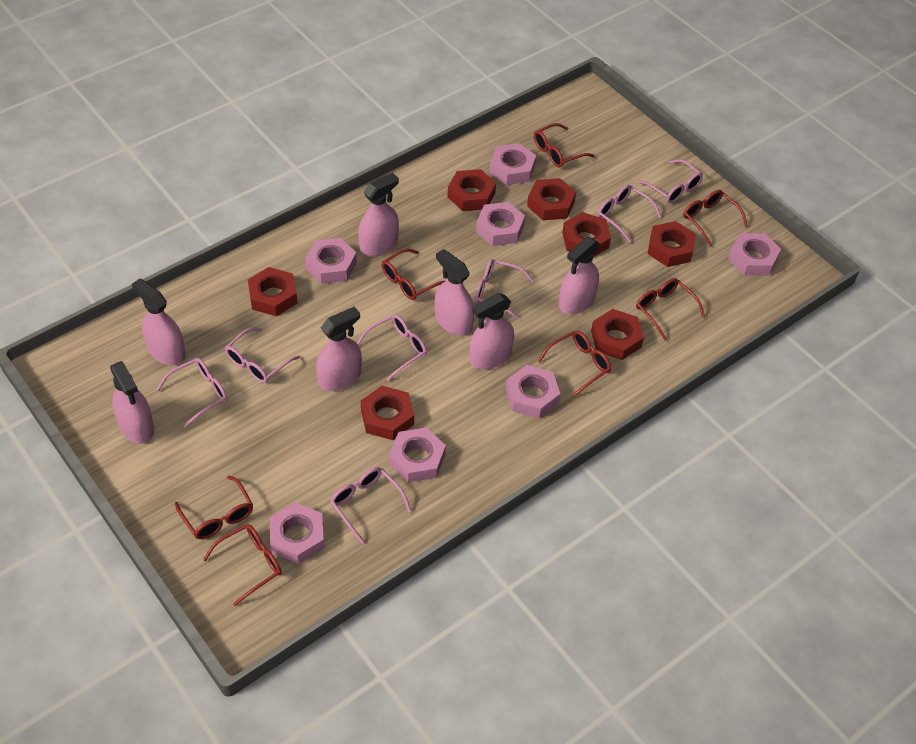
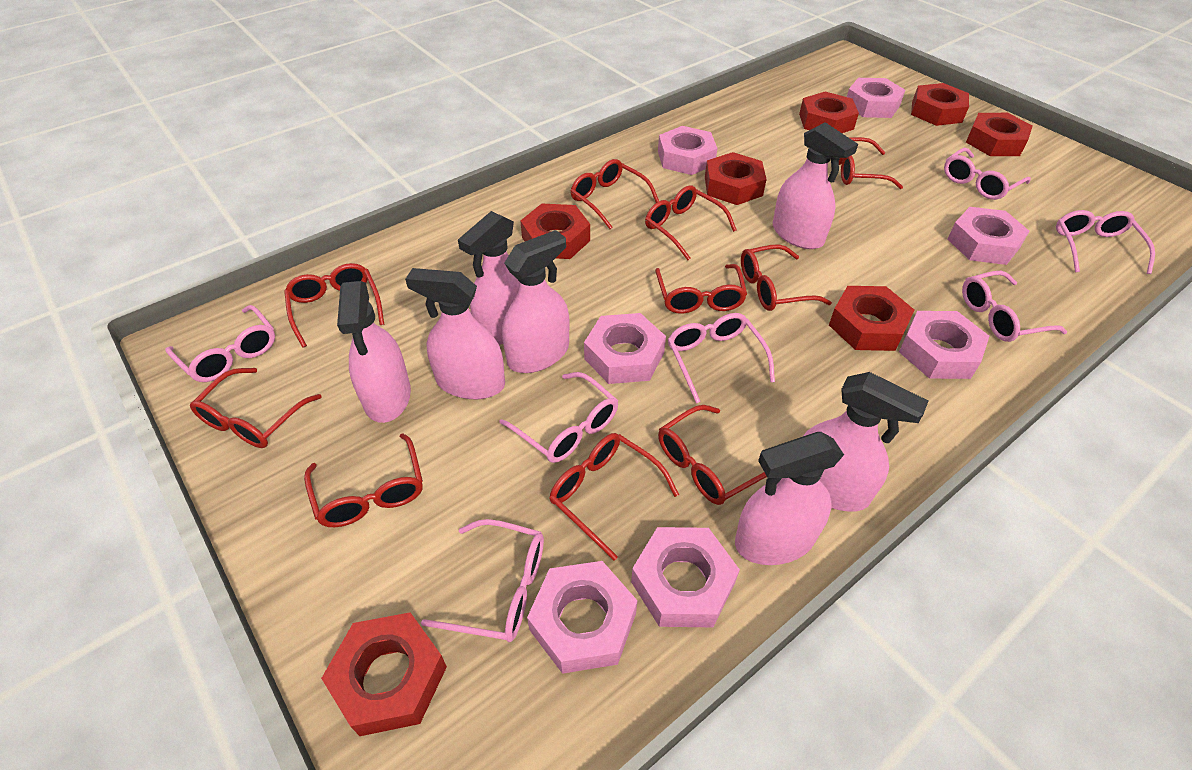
red glasses: 7 -> 10

